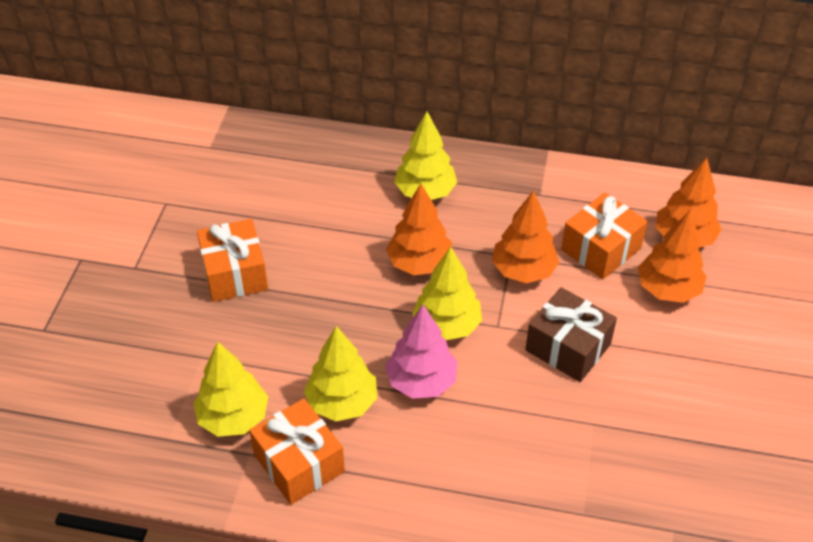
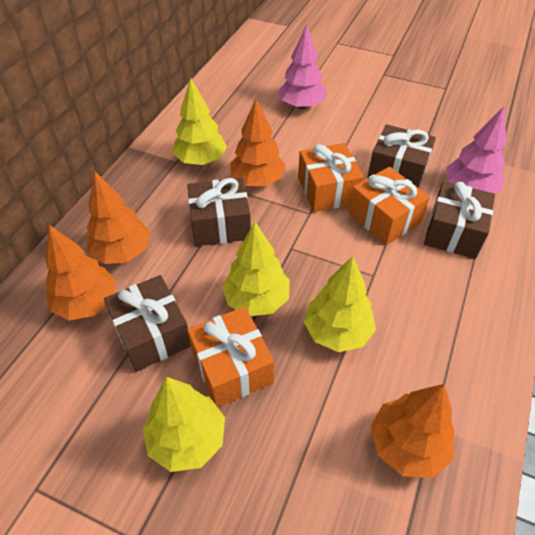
brown gift: 1 -> 4
pink tree: 1 -> 2

